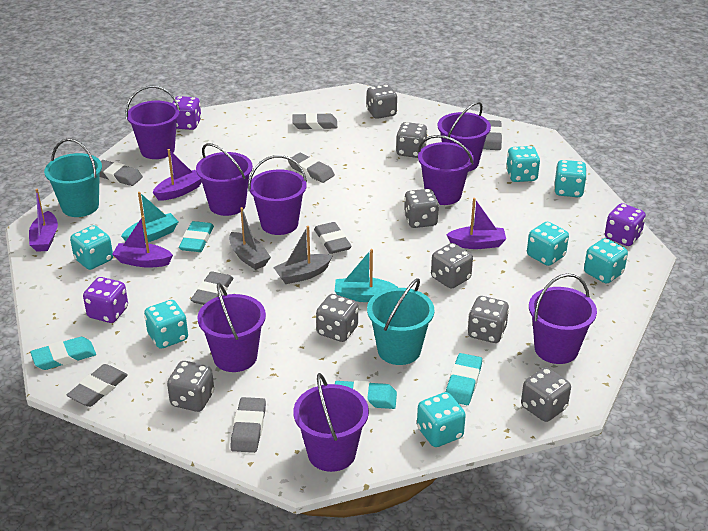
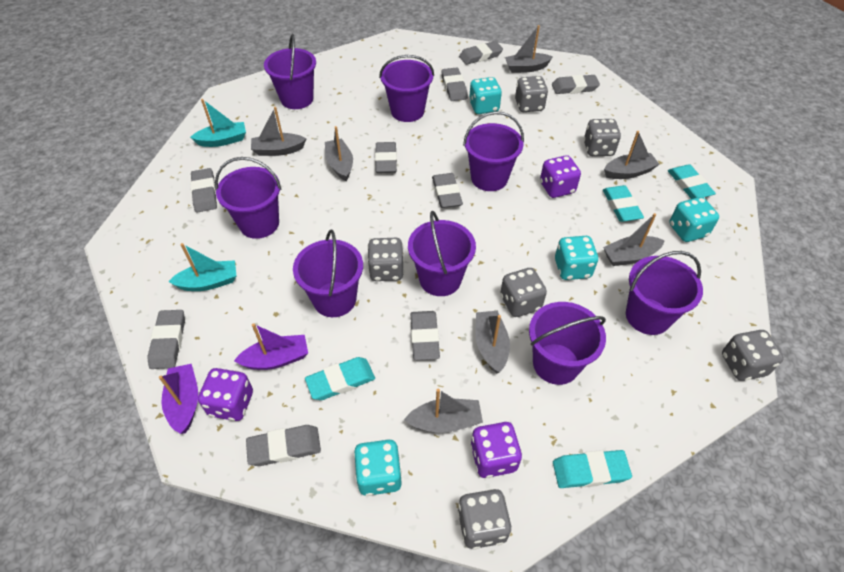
grey boat: 2 -> 7
grey dice: 8 -> 6
grey eraser: 8 -> 9
purple boat: 4 -> 2
turquoise bucket: 2 -> 0
turquoise dice: 7 -> 4

